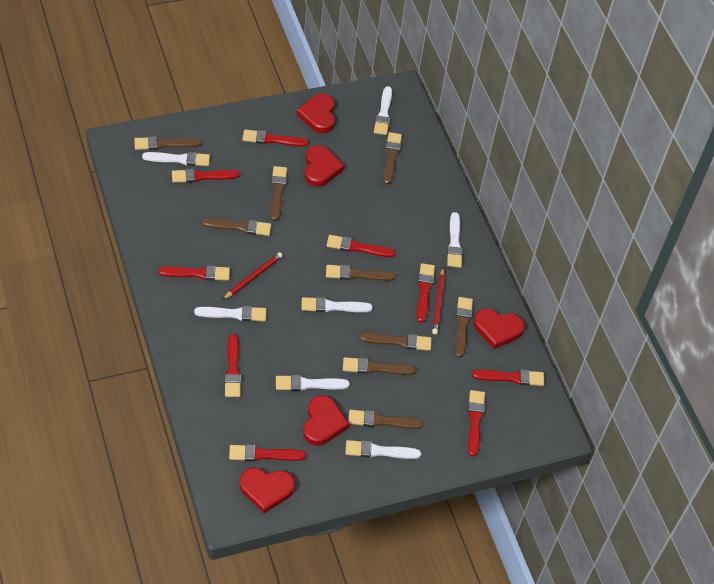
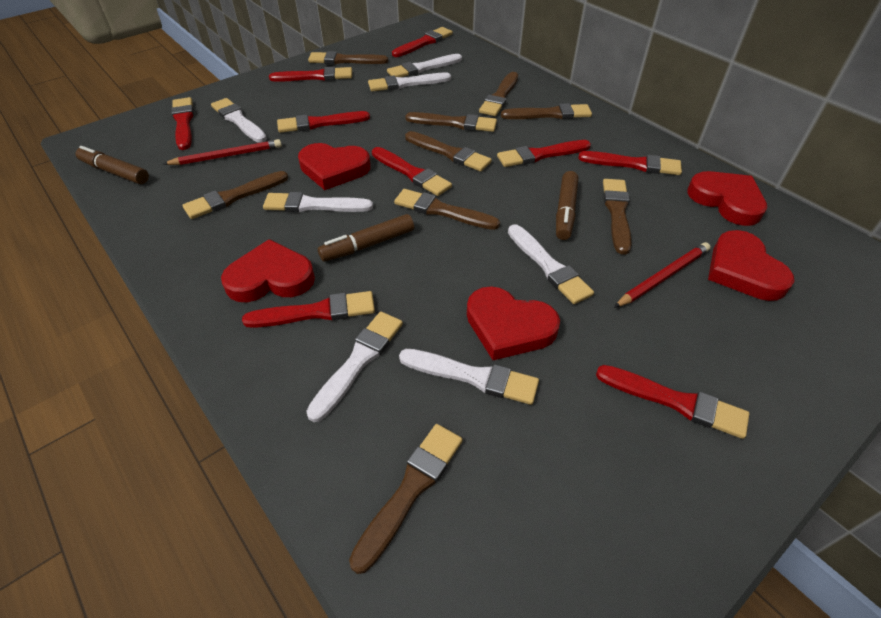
brown marker: 0 -> 3

